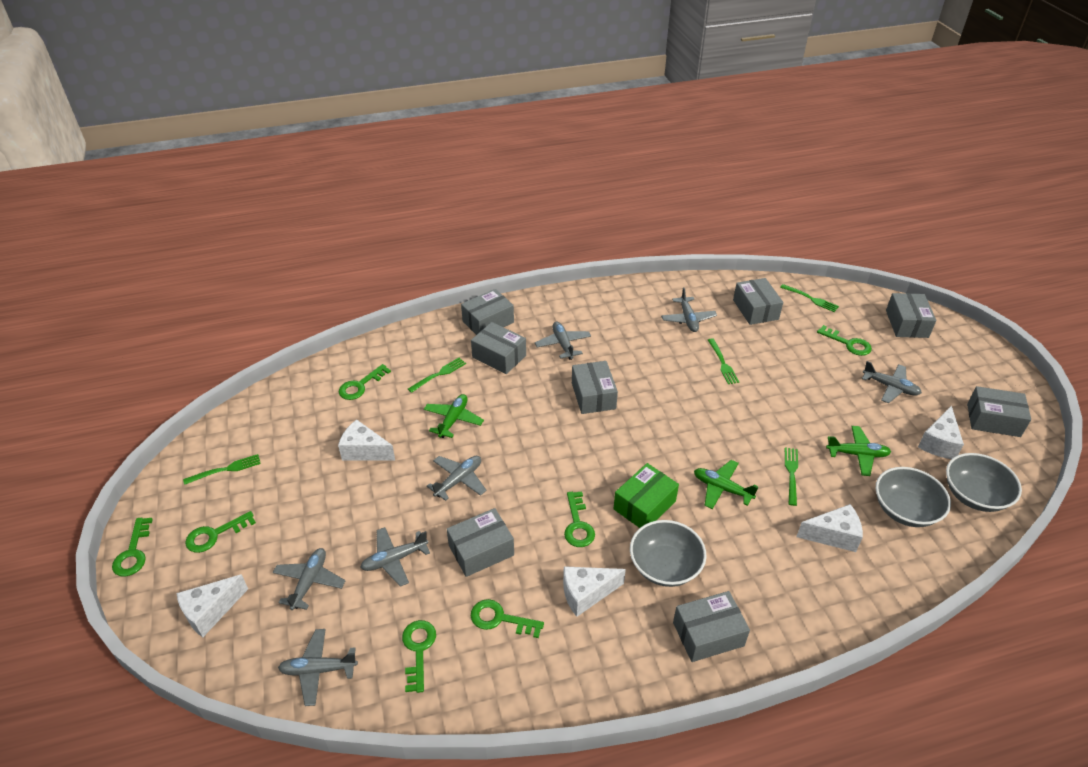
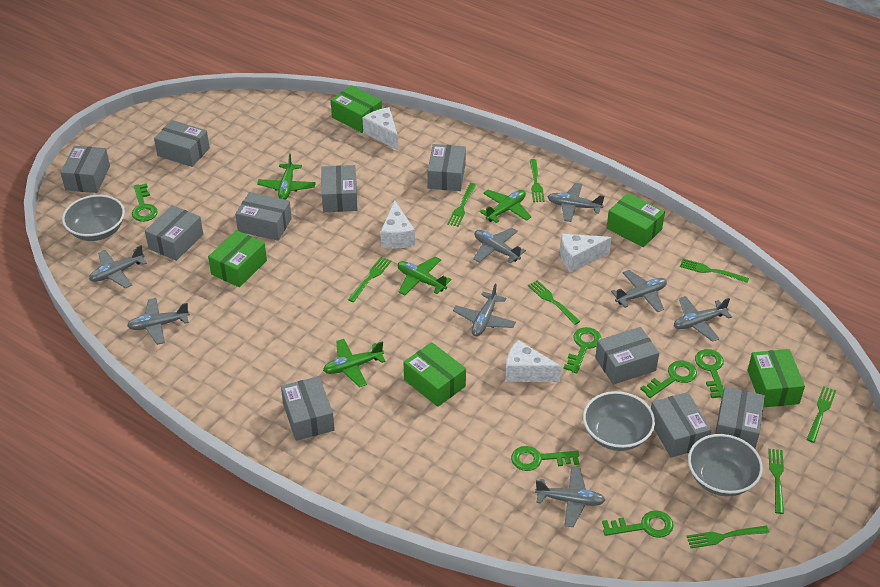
green box: 1 -> 5
green fork: 5 -> 8
green key: 7 -> 6
green plane: 3 -> 4
grey box: 8 -> 10
grey plane: 7 -> 8
white cheese: 5 -> 4

